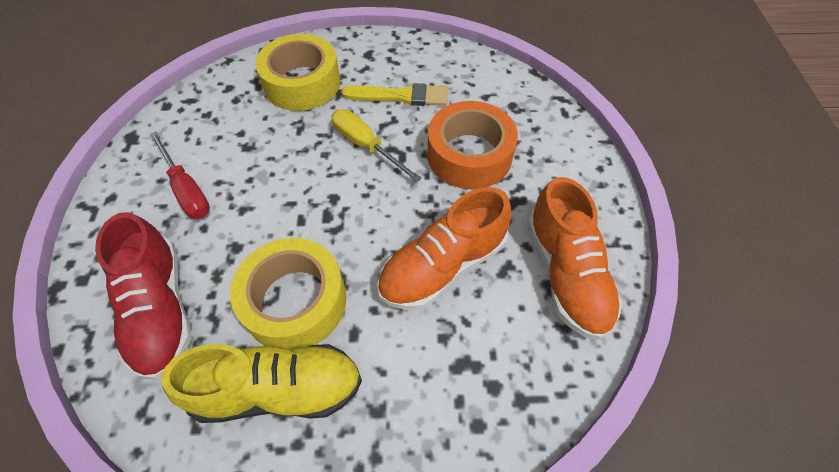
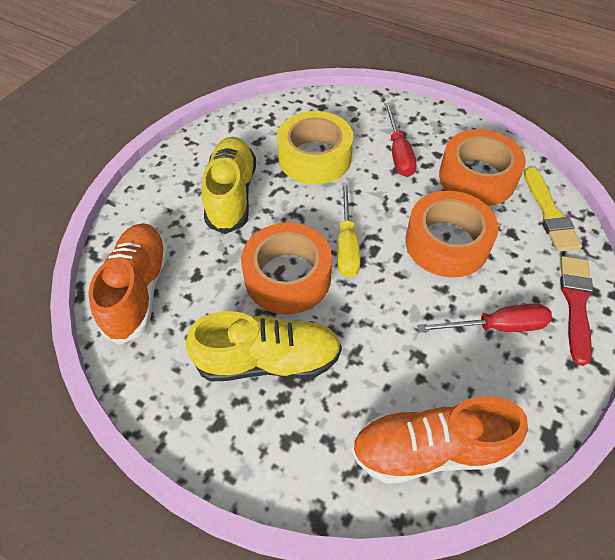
orange tape: 1 -> 3
red brush: 0 -> 1
red screwdriver: 1 -> 2
red shoe: 1 -> 0
yellow shoe: 1 -> 2
yellow tape: 2 -> 1

